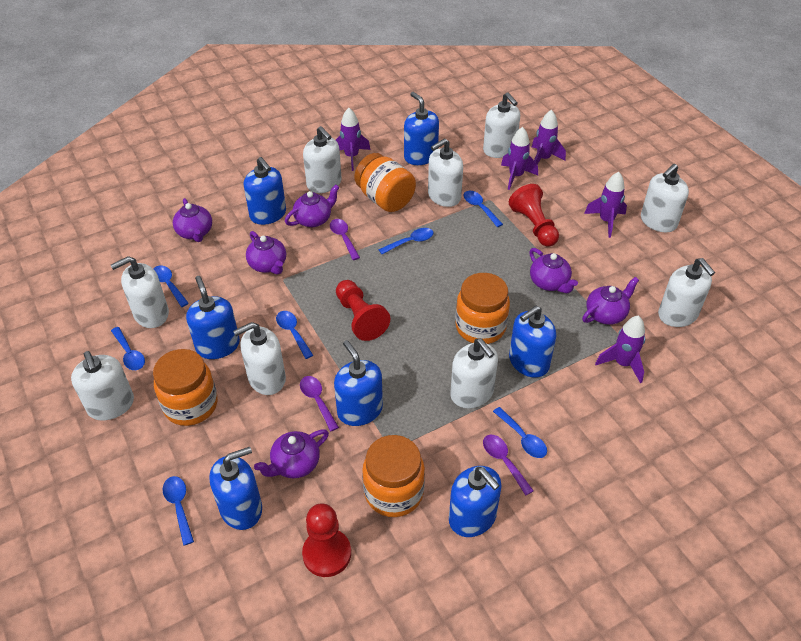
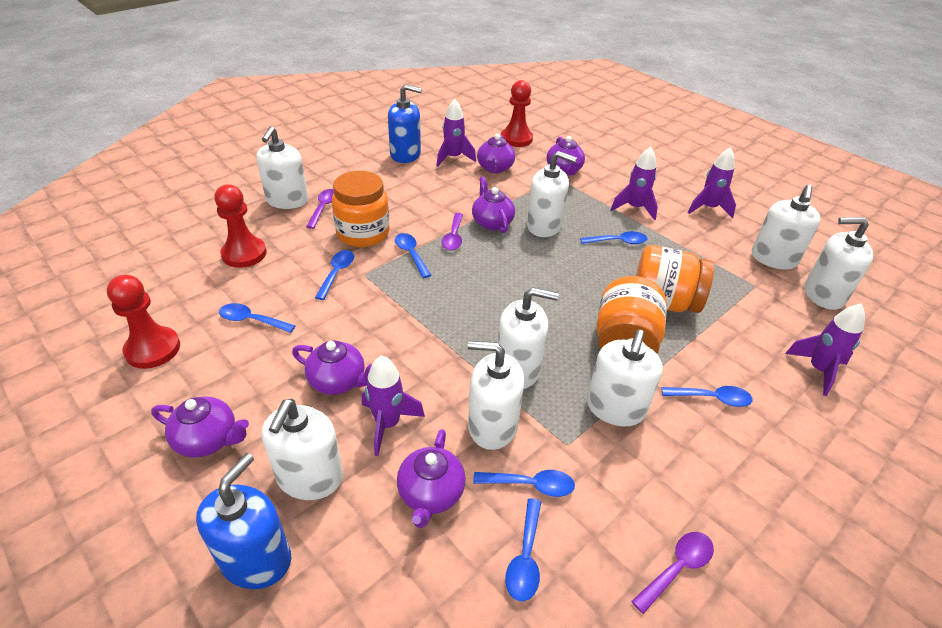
blue soap dispenser: 7 -> 2
orange jar: 4 -> 3
white soap dispenser: 9 -> 8

